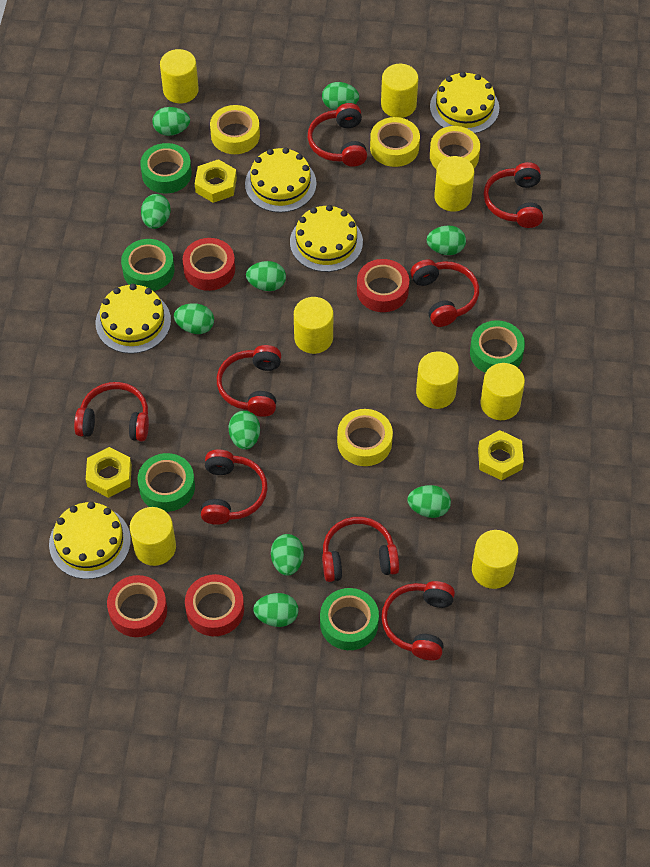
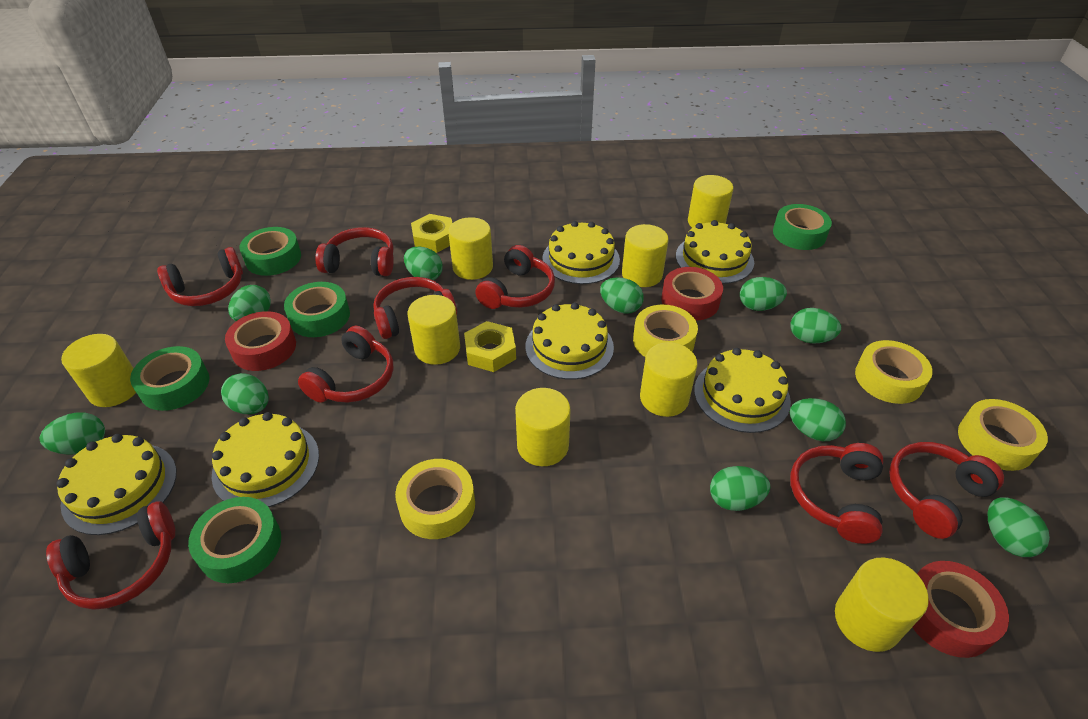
red tape: 4 -> 3
yellow cake: 5 -> 6
yellow nut: 3 -> 2

